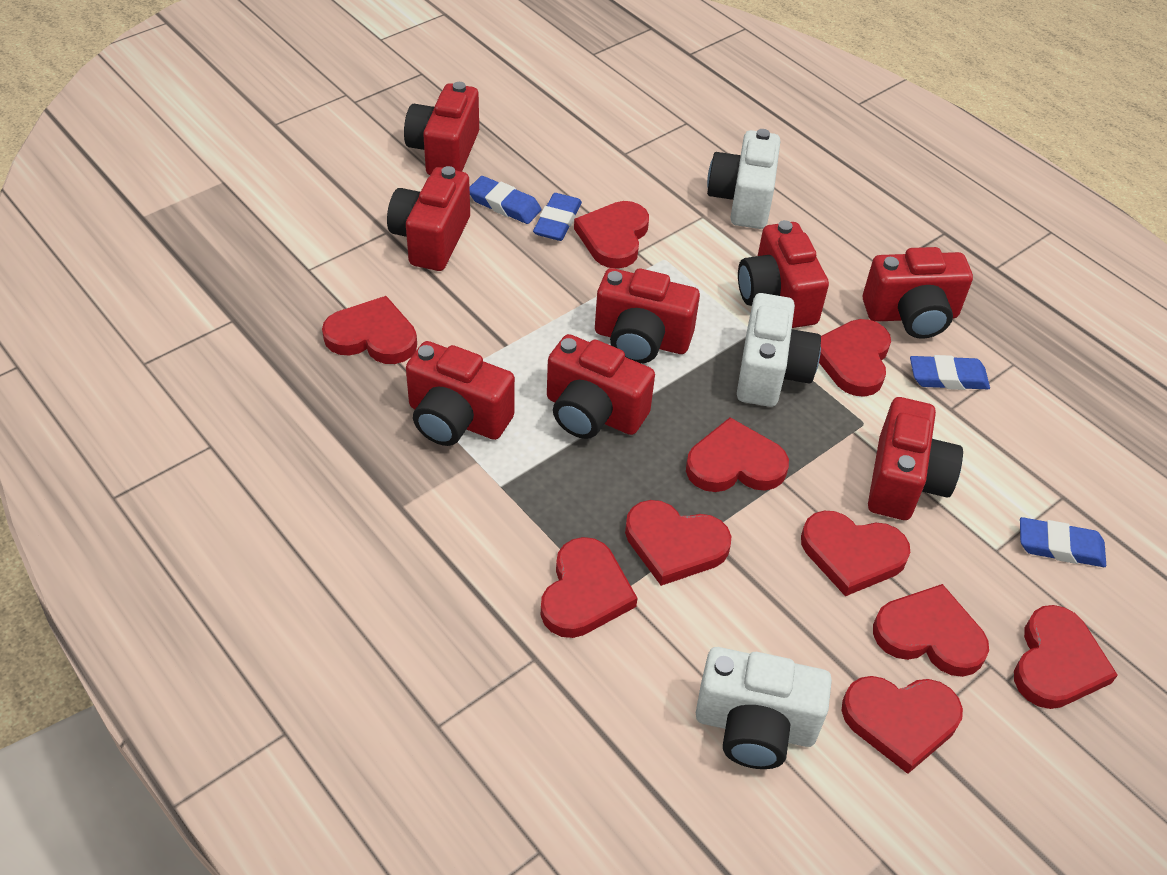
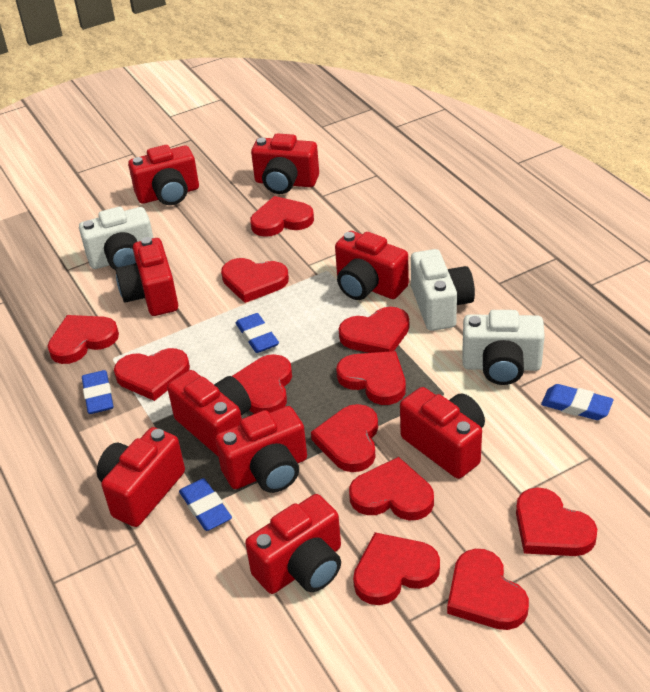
red camera: 8 -> 9
red heart: 10 -> 12

